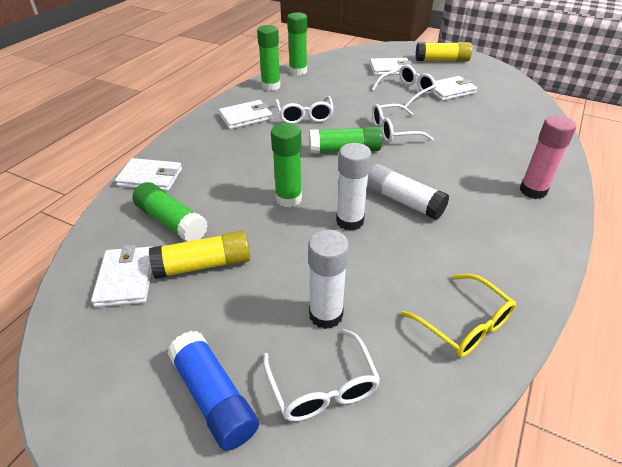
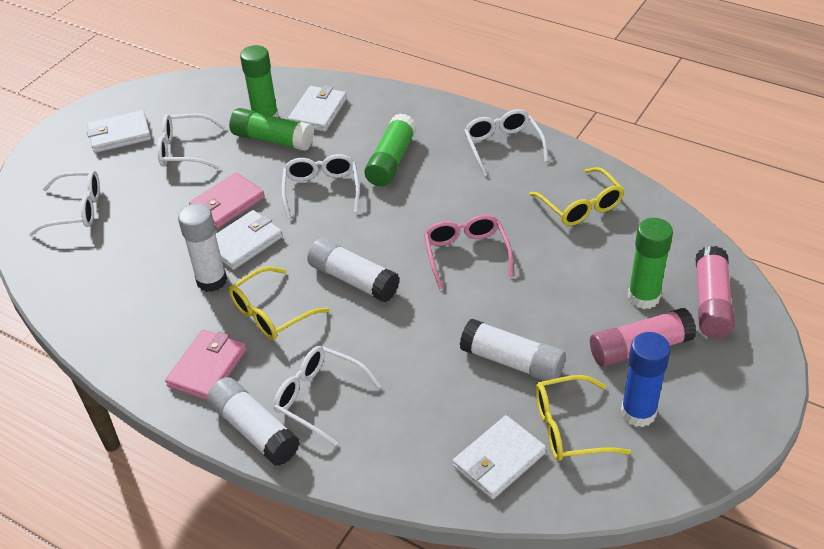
green glue stick: 5 -> 4
pink glasses: 0 -> 1
pink glue stick: 1 -> 2
pink wallet: 0 -> 2
white glasses: 4 -> 5
white glue stick: 3 -> 4
white wallet: 5 -> 4
yellow glasses: 1 -> 3
yellow glue stick: 2 -> 0

